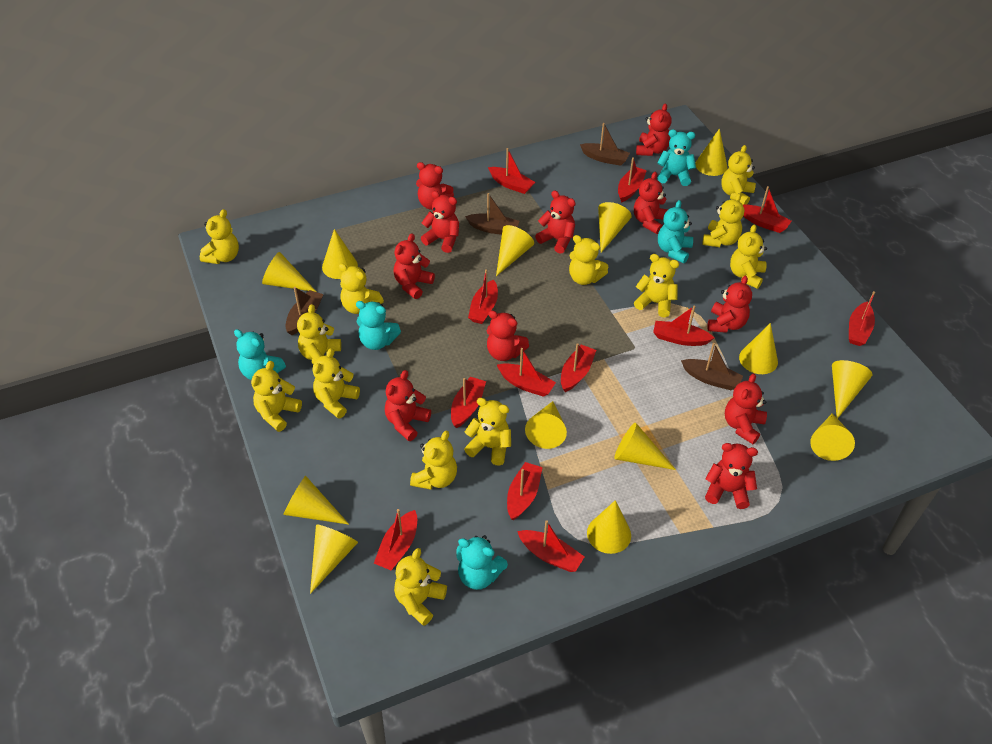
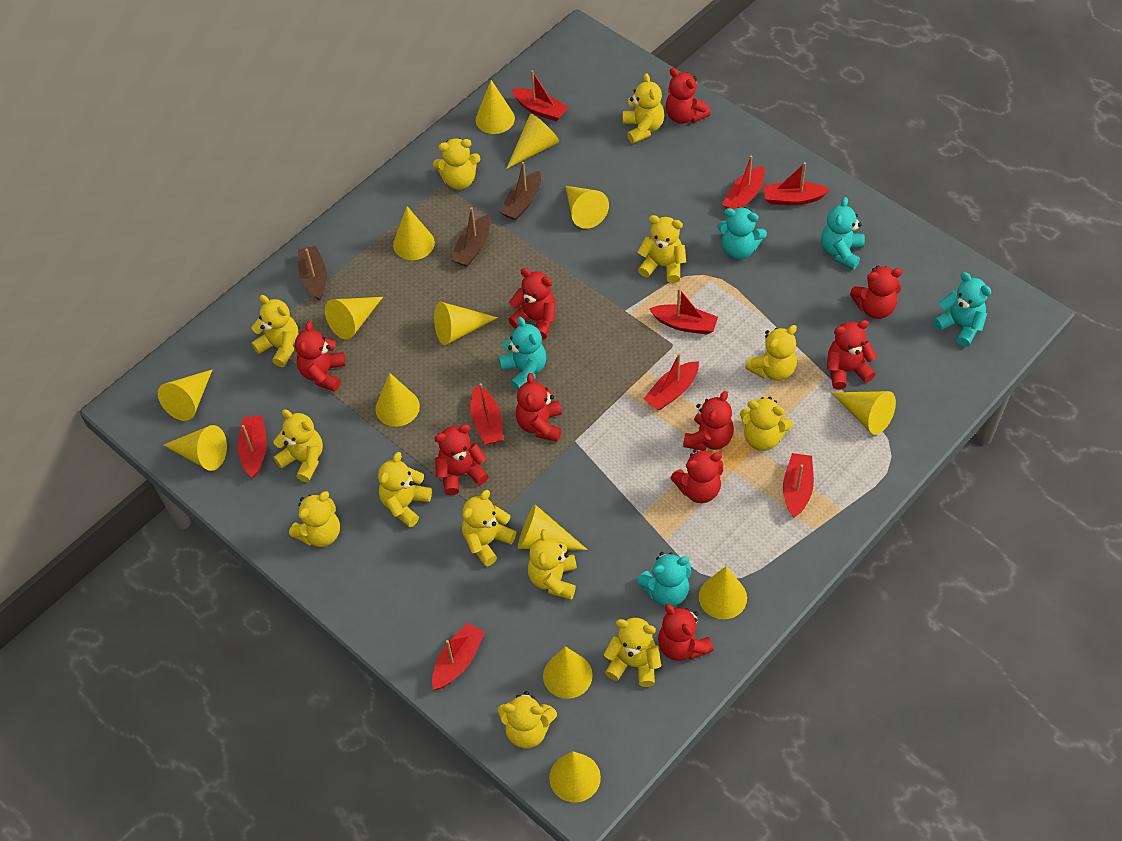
brown boat: 4 -> 3
red boat: 12 -> 9
red teddy bear: 11 -> 10
yellow cone: 13 -> 14

